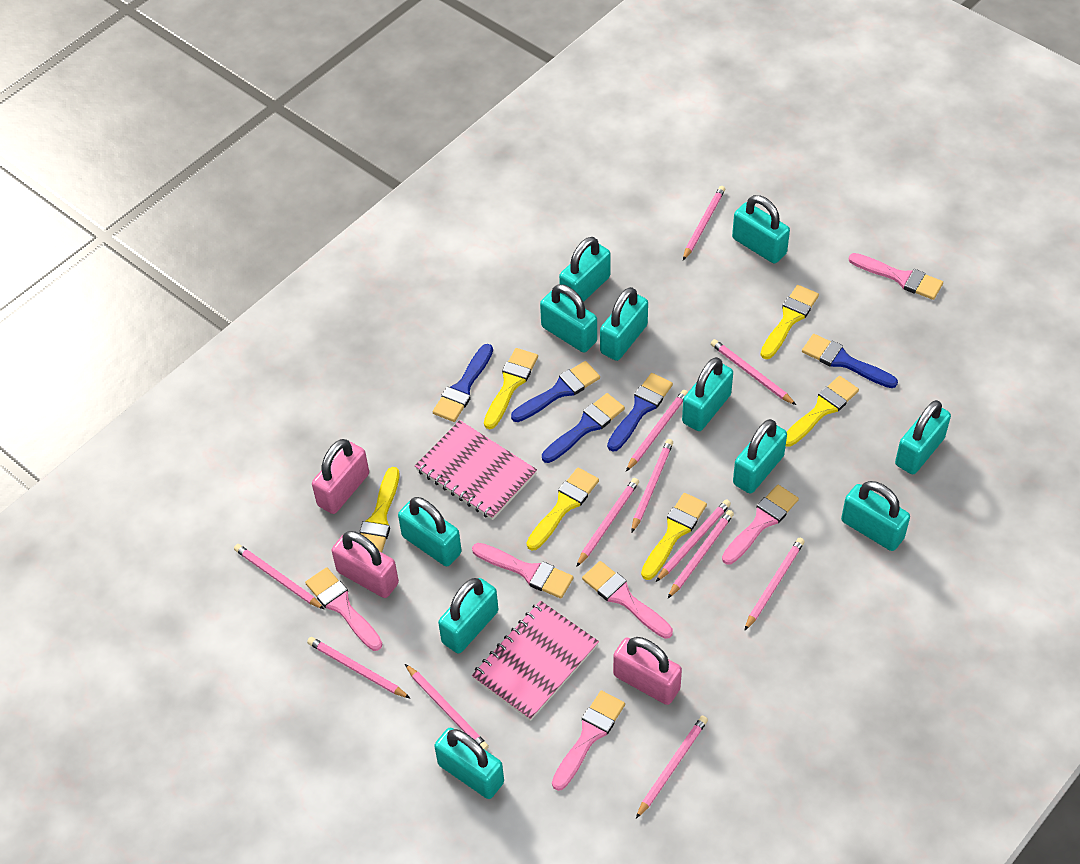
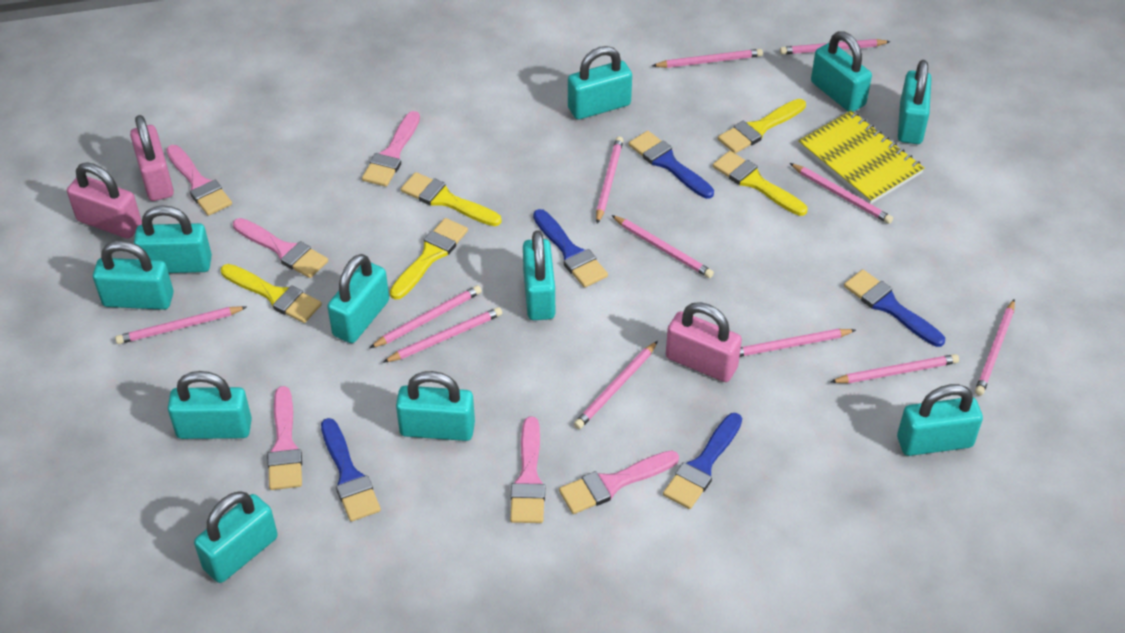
pink notebook: 2 -> 0
yellow brush: 6 -> 5
yellow notebook: 0 -> 1

